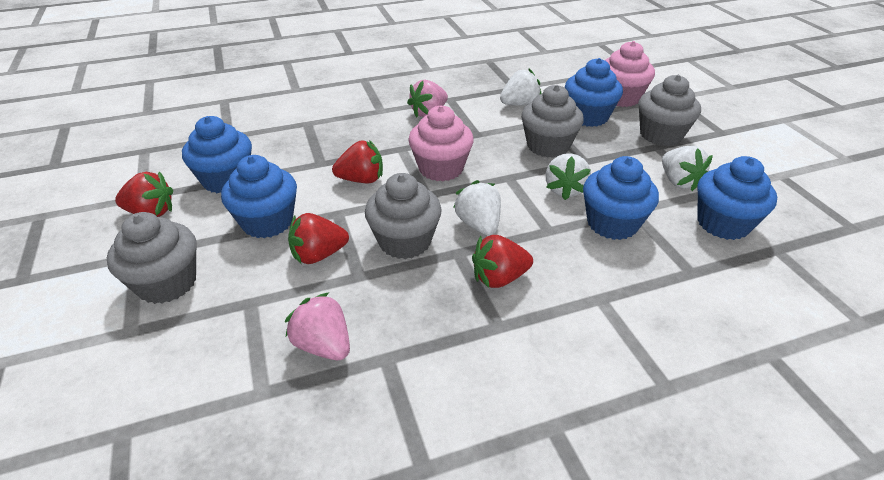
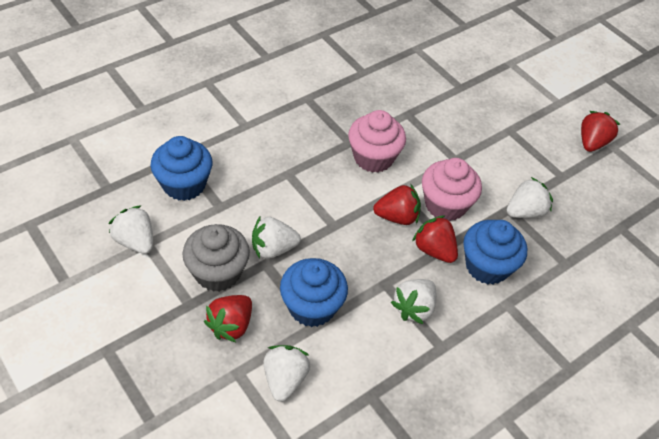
blue cupcake: 5 -> 3
grey cupcake: 4 -> 1
pink strawberry: 2 -> 0
white strawberry: 4 -> 5

